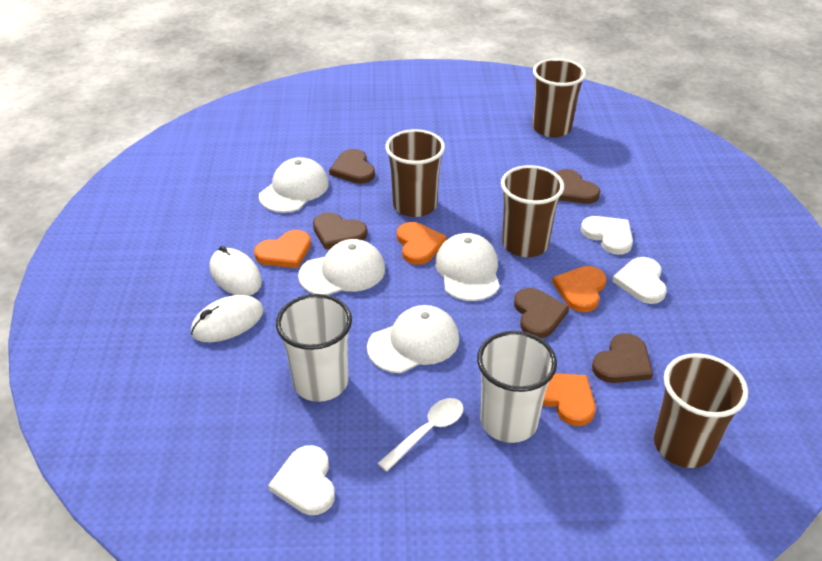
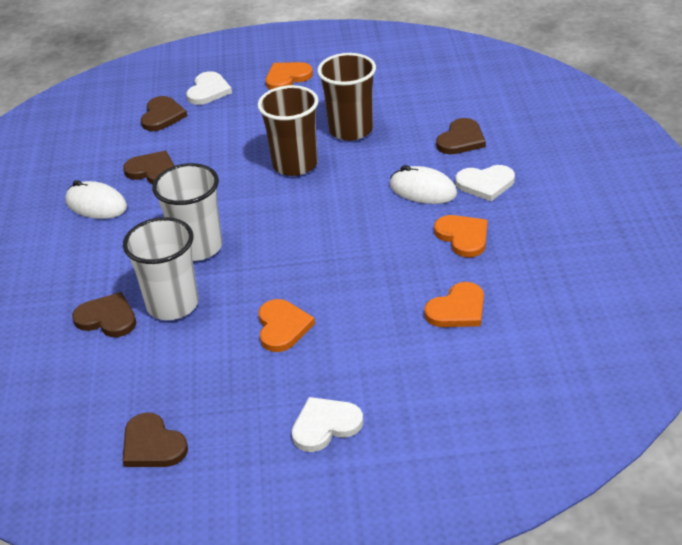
brown cup: 4 -> 2
white cap: 4 -> 0
white spoon: 1 -> 0

